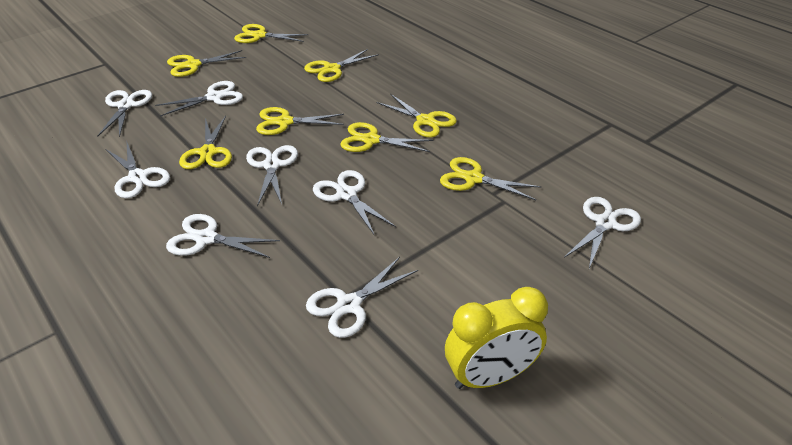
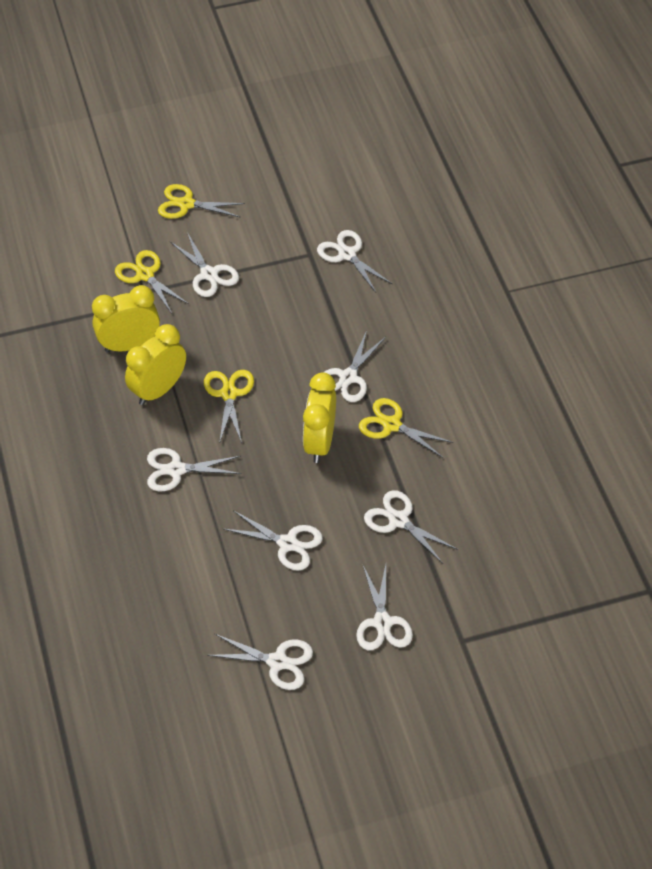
yellow clock: 1 -> 3
yellow scissors: 8 -> 4

